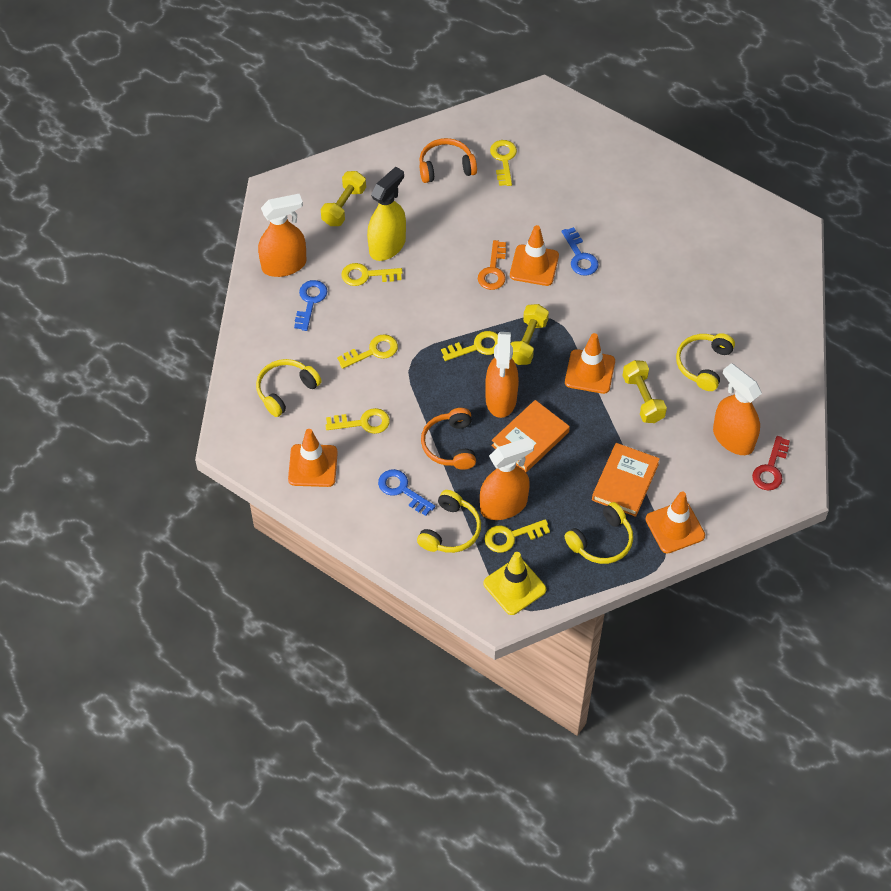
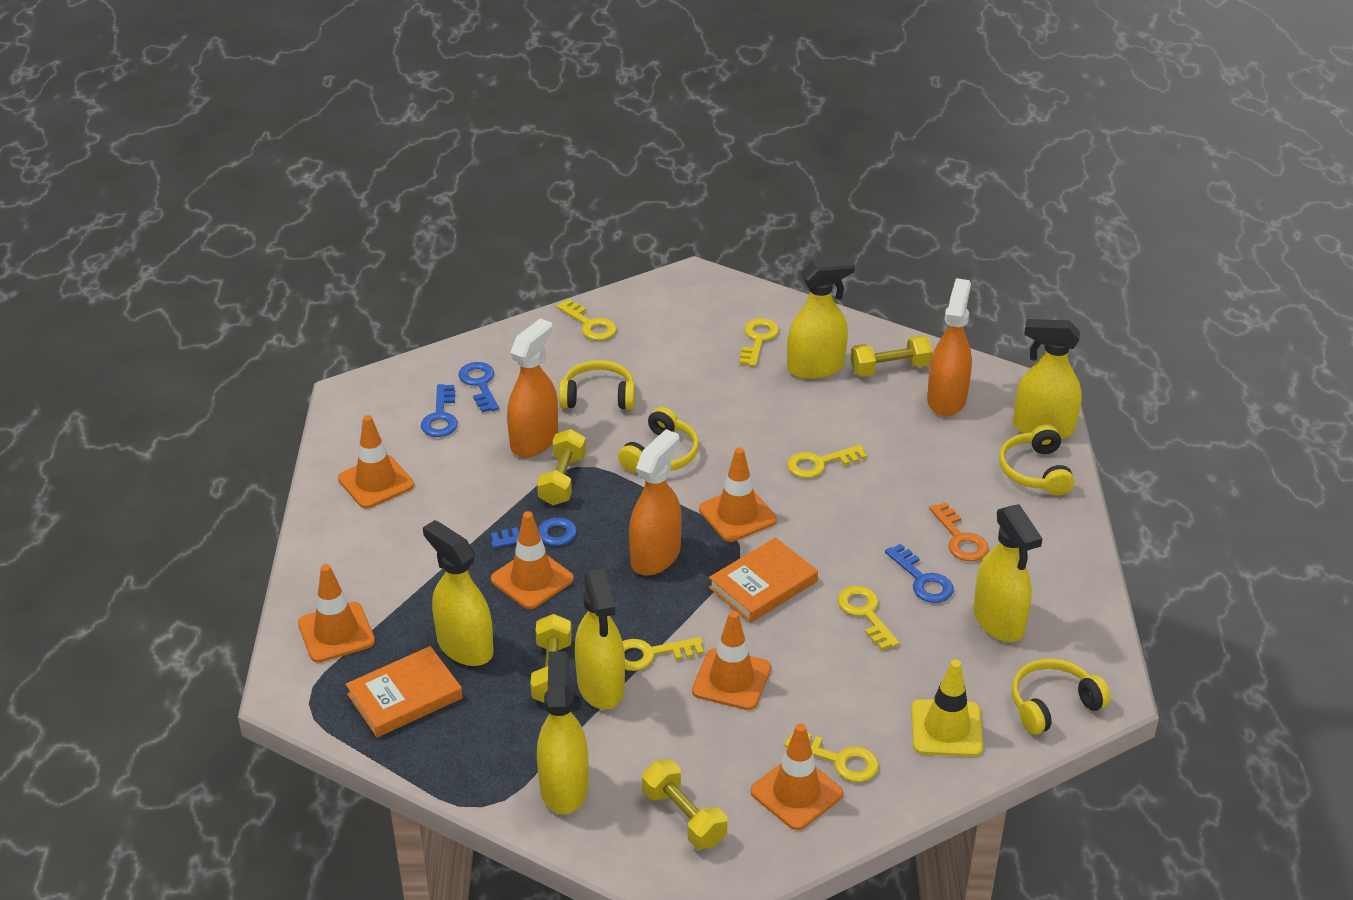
blue key: 3 -> 4
orange headphones: 2 -> 0
orange spray bottle: 4 -> 3
orange traffic cone: 4 -> 6
red key: 1 -> 0
yellow dumbbell: 3 -> 4
yellow spray bottle: 1 -> 6

